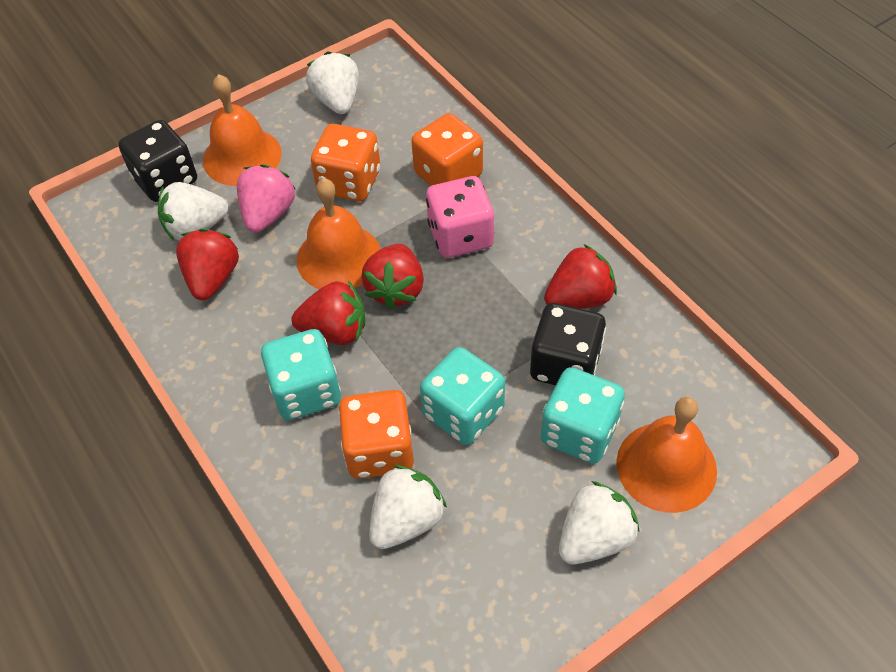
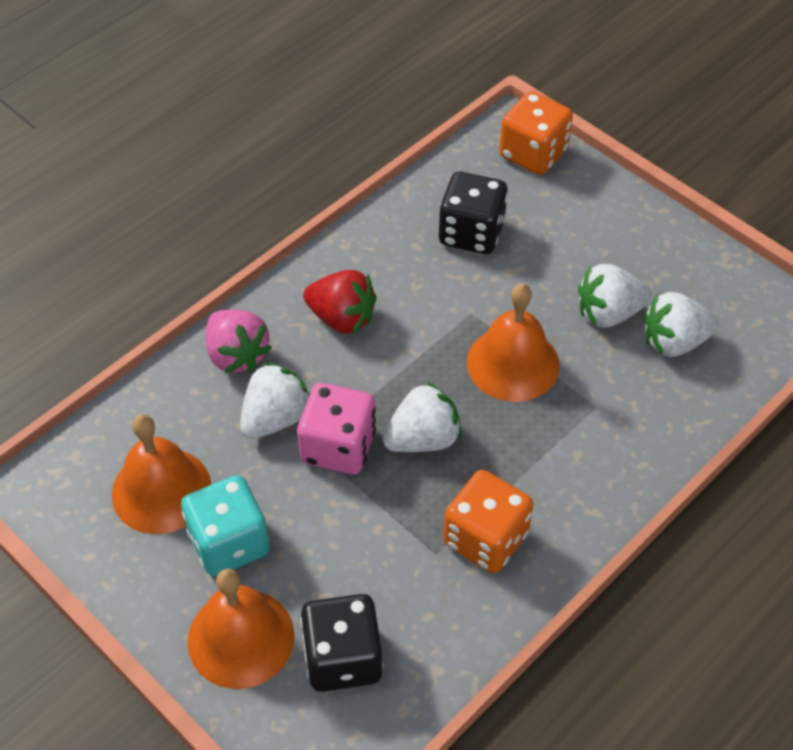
orange dice: 3 -> 2
red strawberry: 4 -> 1
turquoise dice: 3 -> 1

